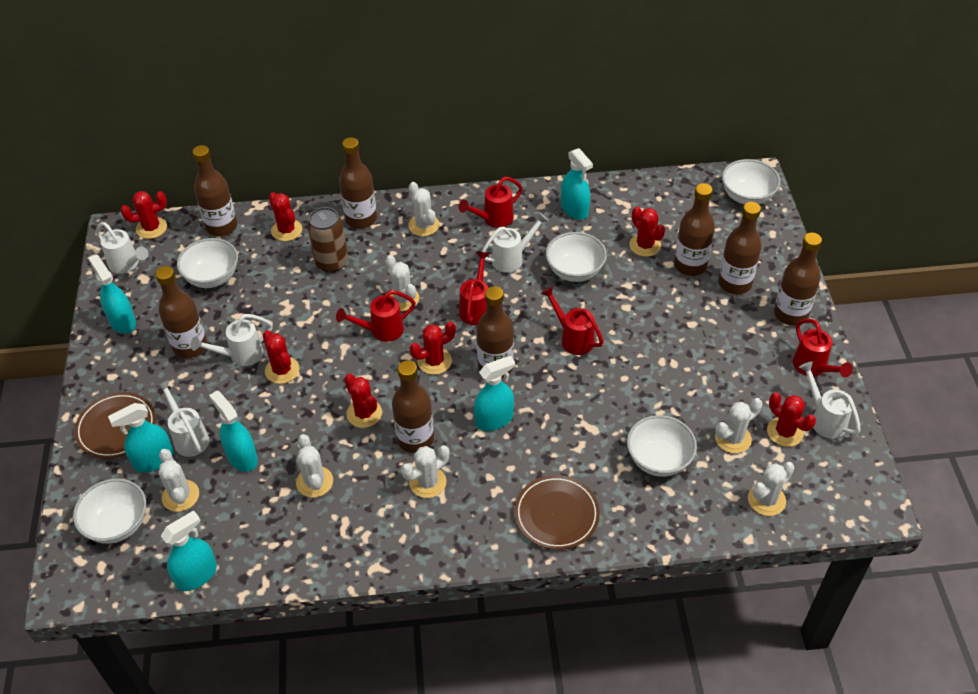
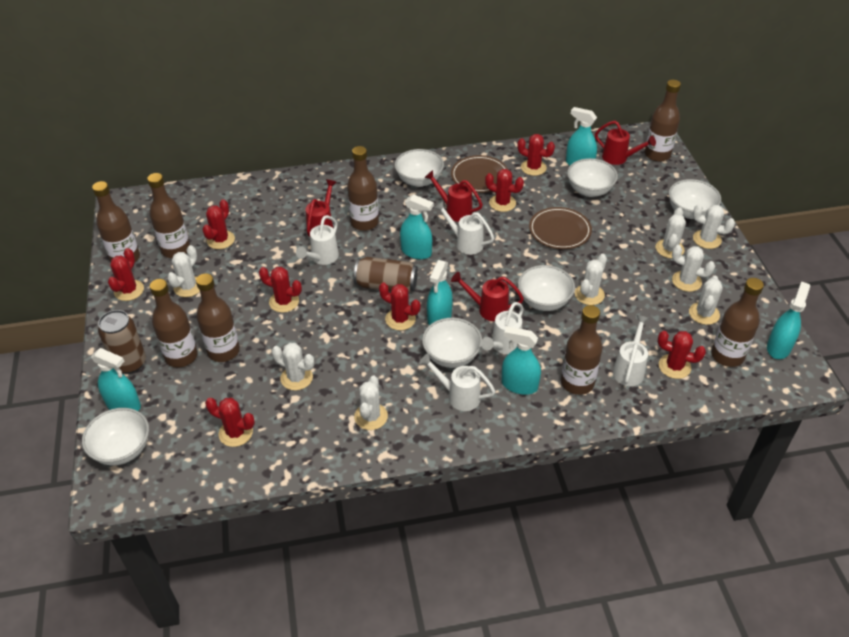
brown can: 1 -> 2
red cactus: 7 -> 8
red watering can: 5 -> 4
white bowl: 5 -> 6
white cactus: 7 -> 8

